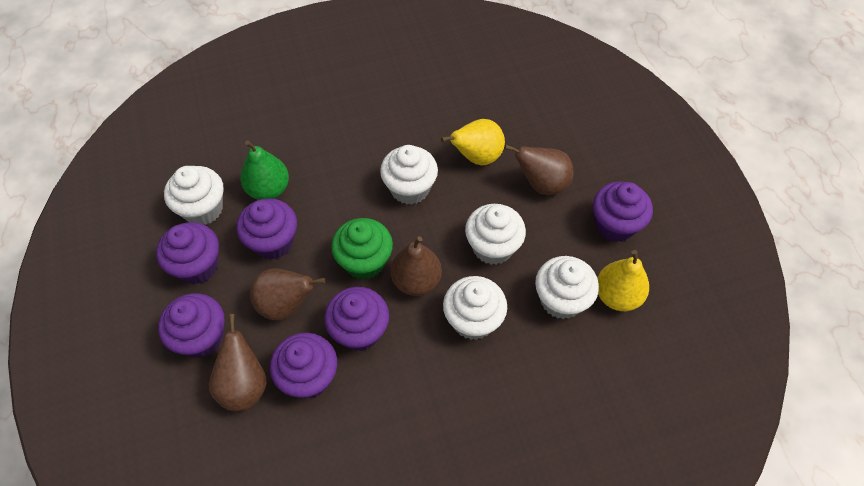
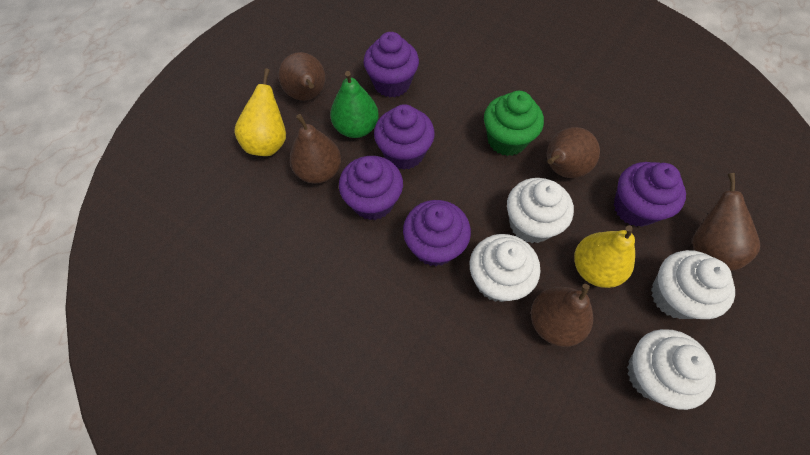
brown pear: 4 -> 5
purple cupcake: 6 -> 5
white cupcake: 5 -> 4

